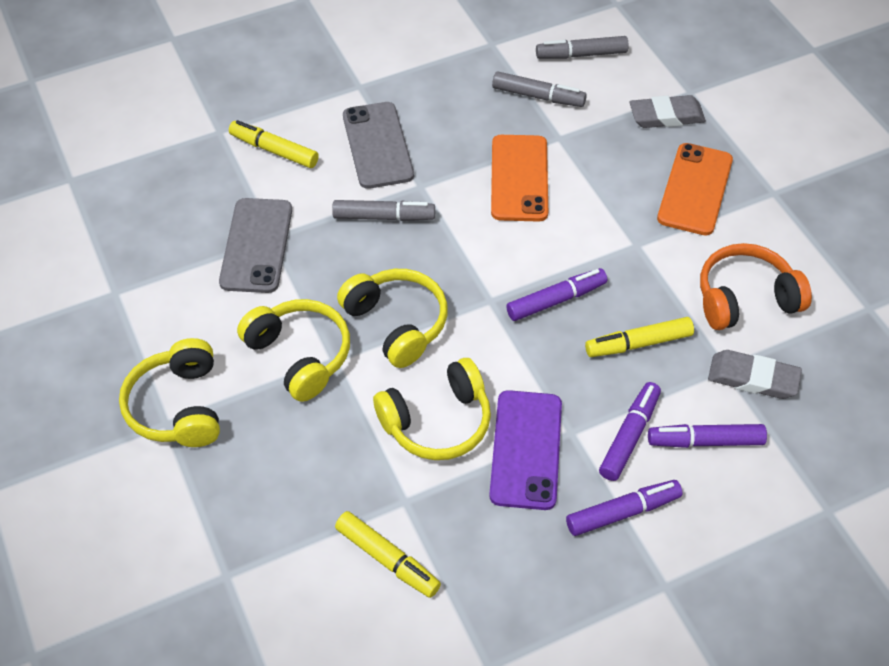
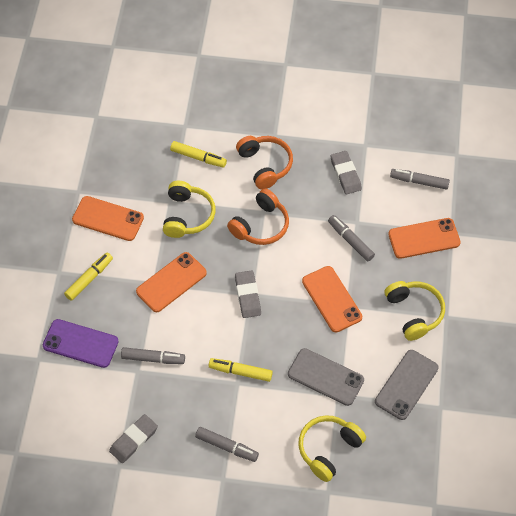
grey eraser: 2 -> 3
grey marker: 3 -> 4
orange headphones: 1 -> 2
orange phone: 2 -> 4
purple marker: 4 -> 0
yellow headphones: 4 -> 3

